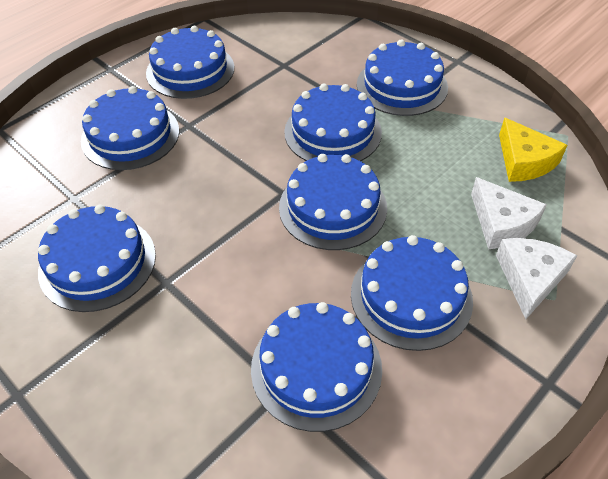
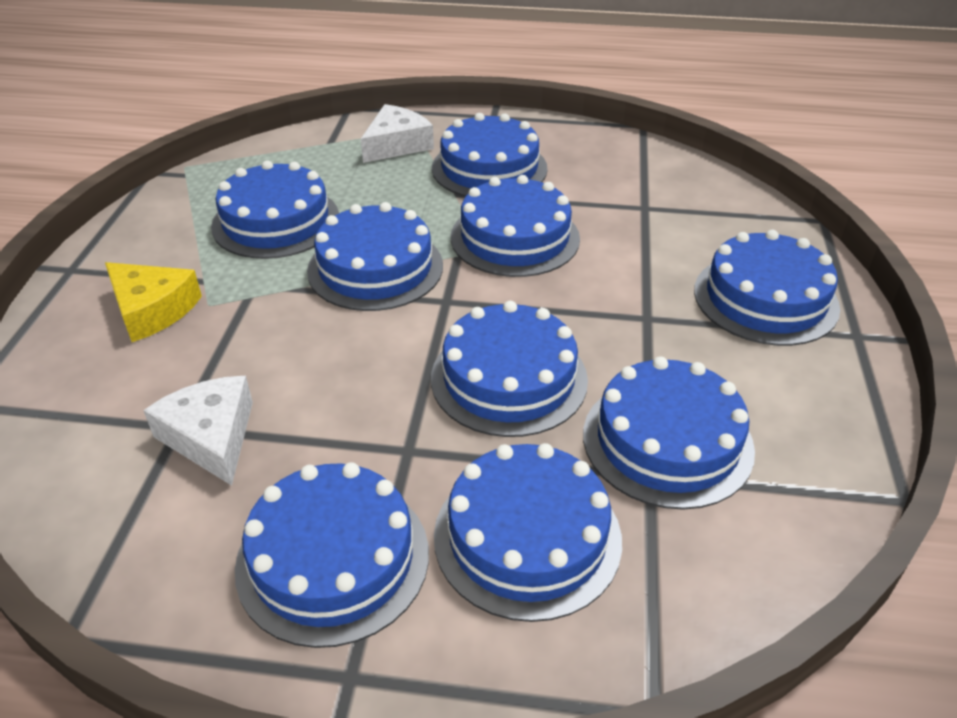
blue cake: 8 -> 9

